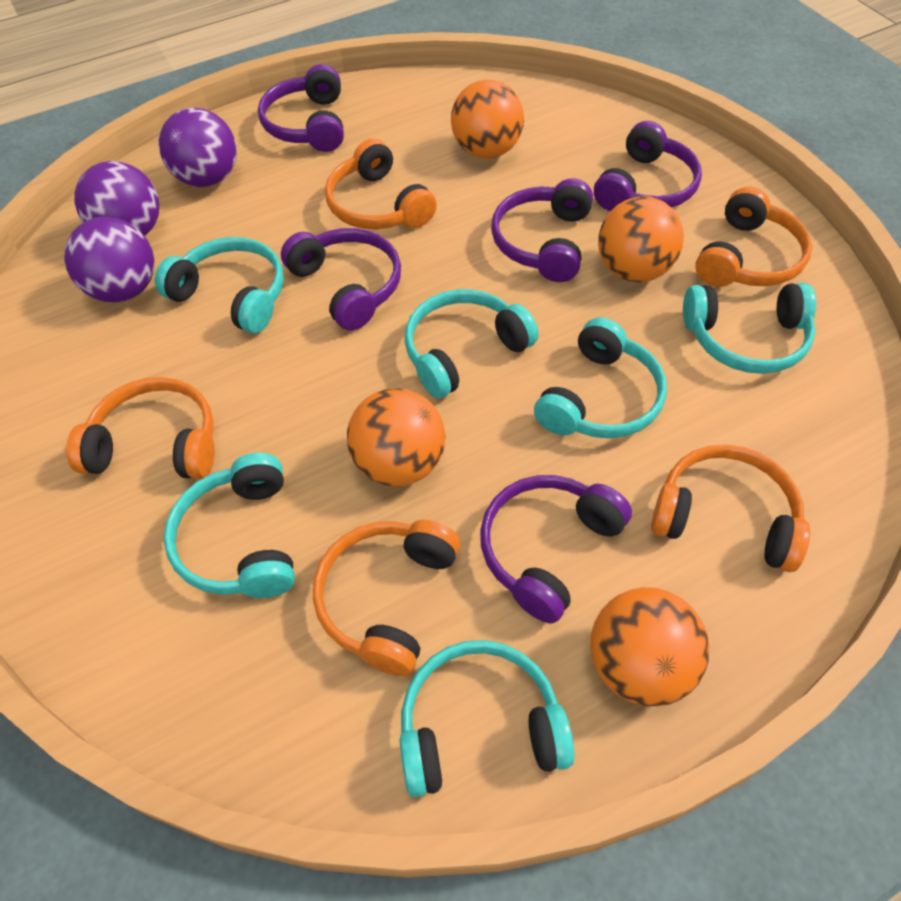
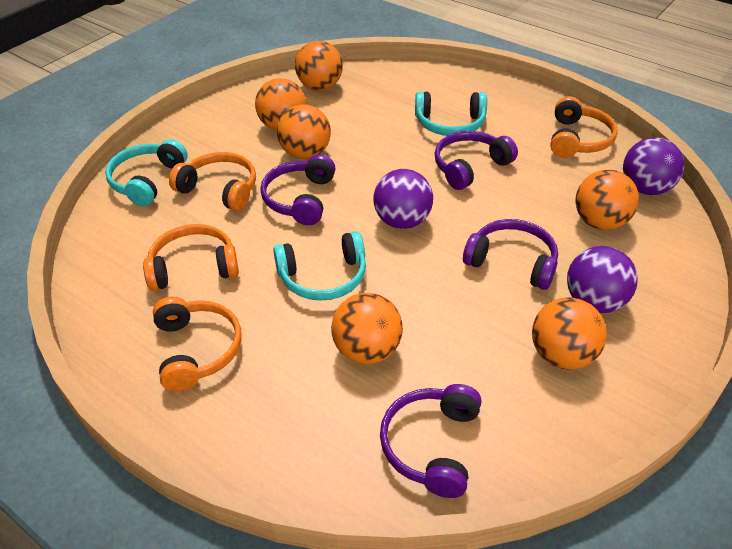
orange ball: 4 -> 6
orange headphones: 5 -> 4
purple headphones: 5 -> 4
turquoise headphones: 6 -> 3

